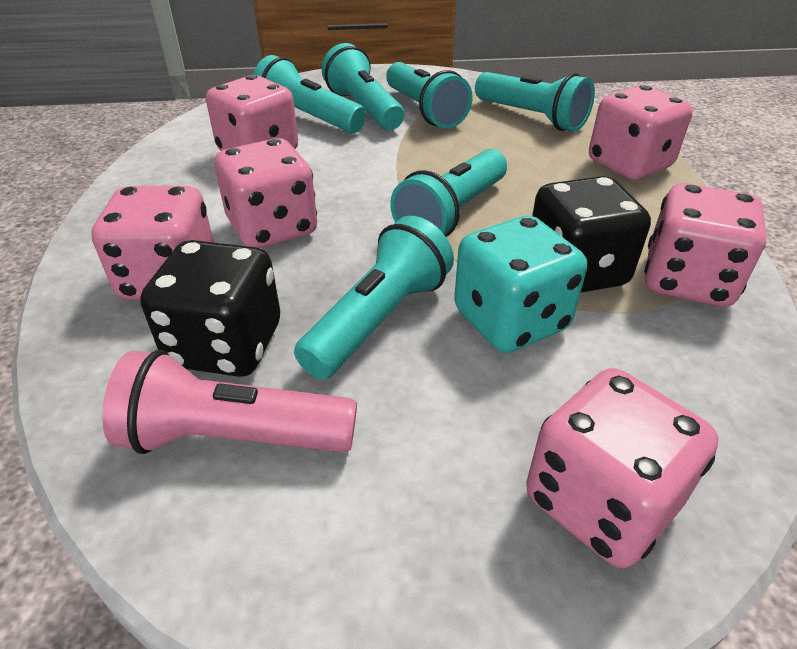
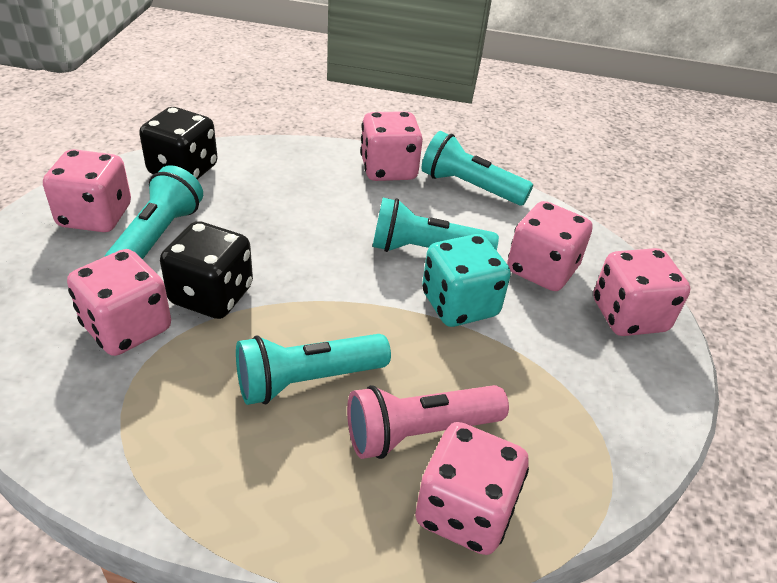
turquoise flashlight: 6 -> 4

